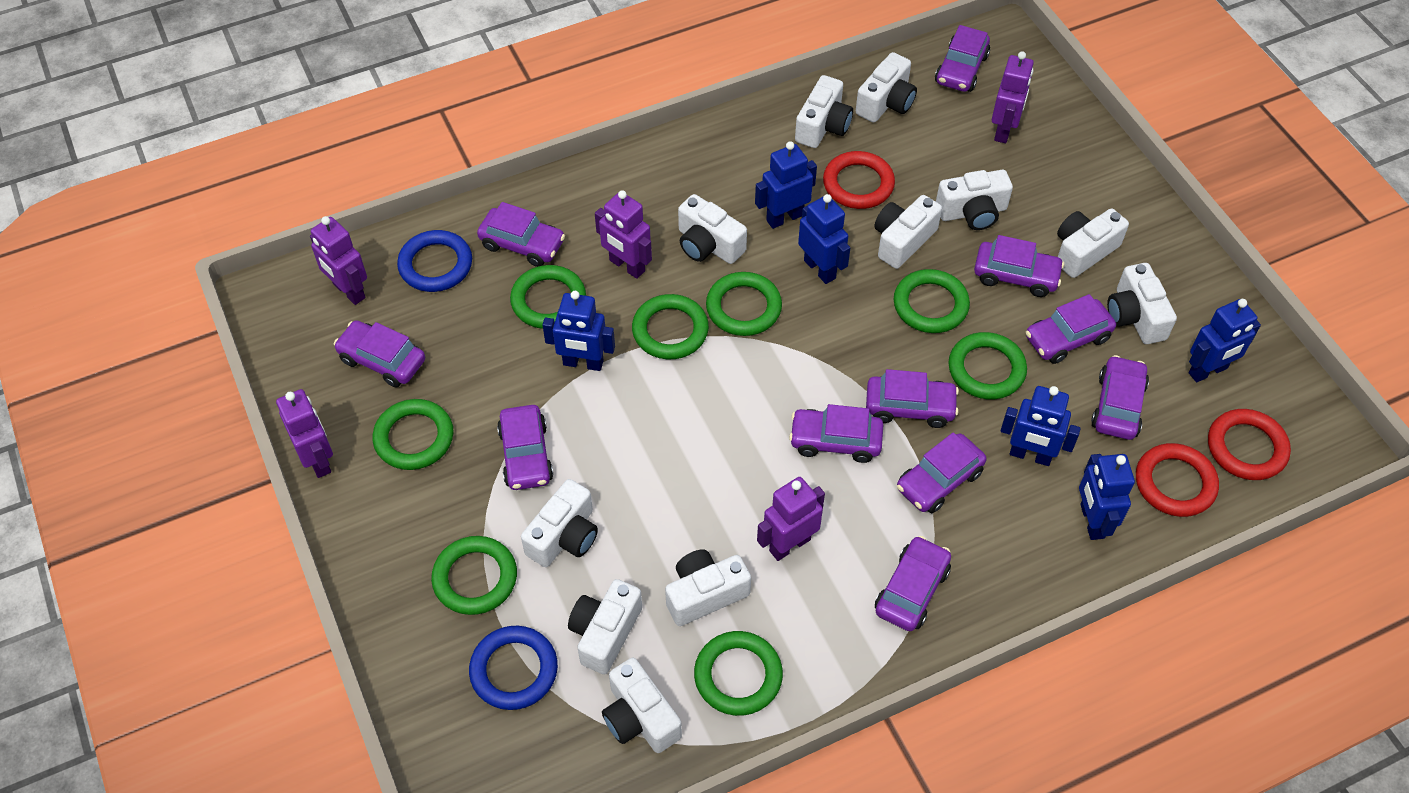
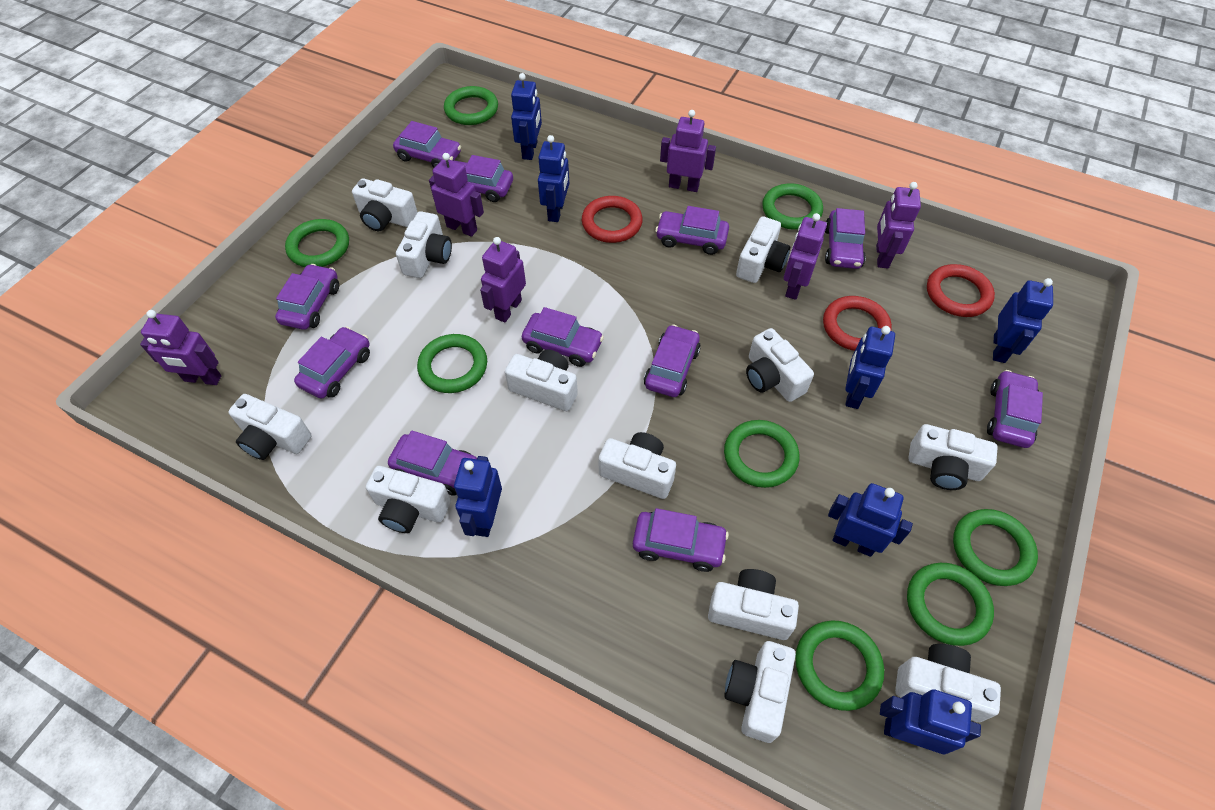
blue ring: 2 -> 0
blue robot: 6 -> 7
purple robot: 5 -> 6
white camera: 11 -> 12

